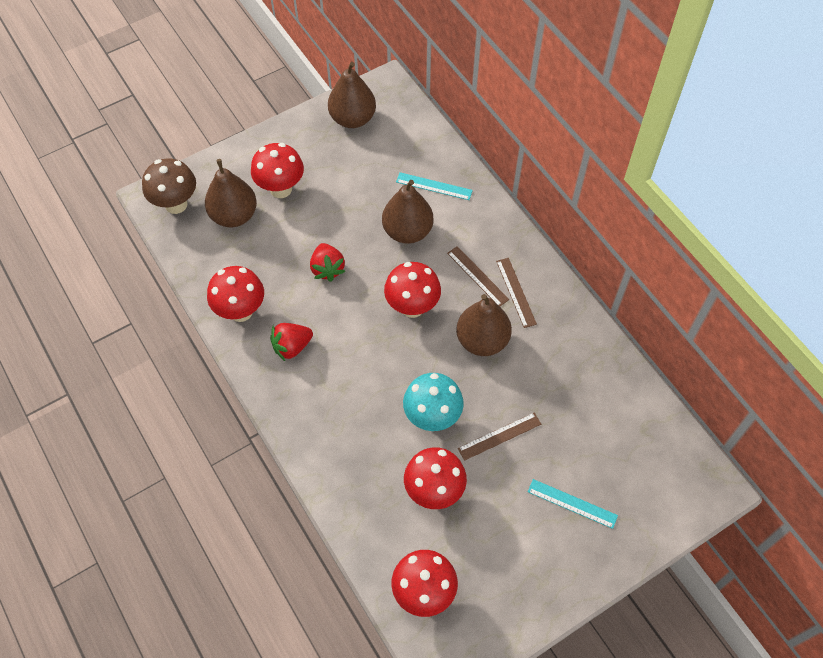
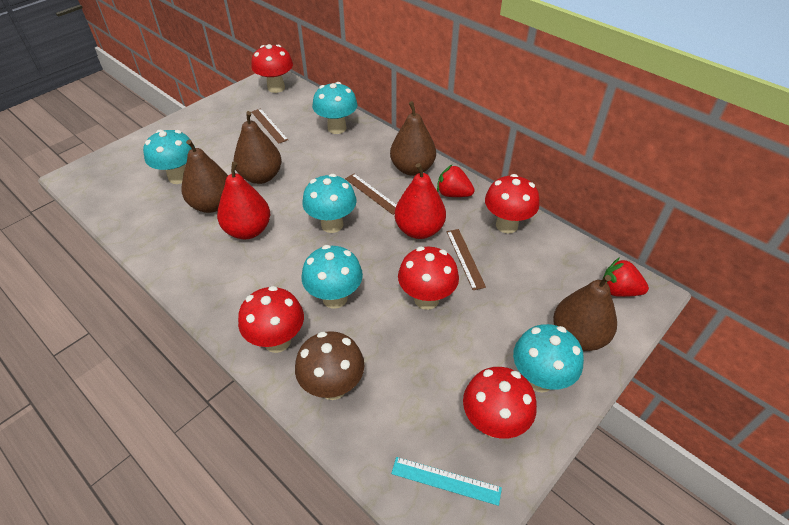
red pear: 0 -> 2
turquoise mushroom: 1 -> 5
turquoise ruler: 2 -> 1

